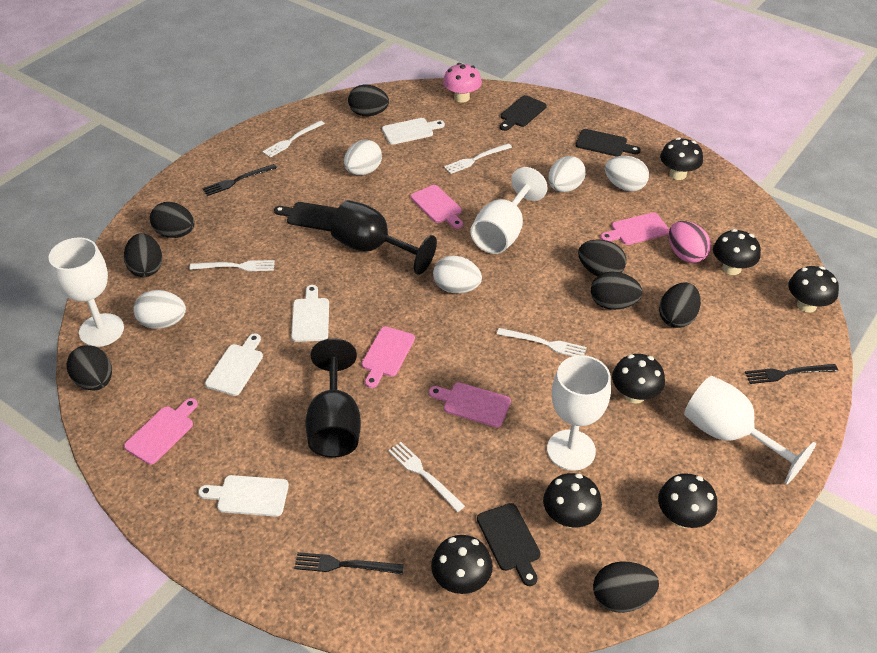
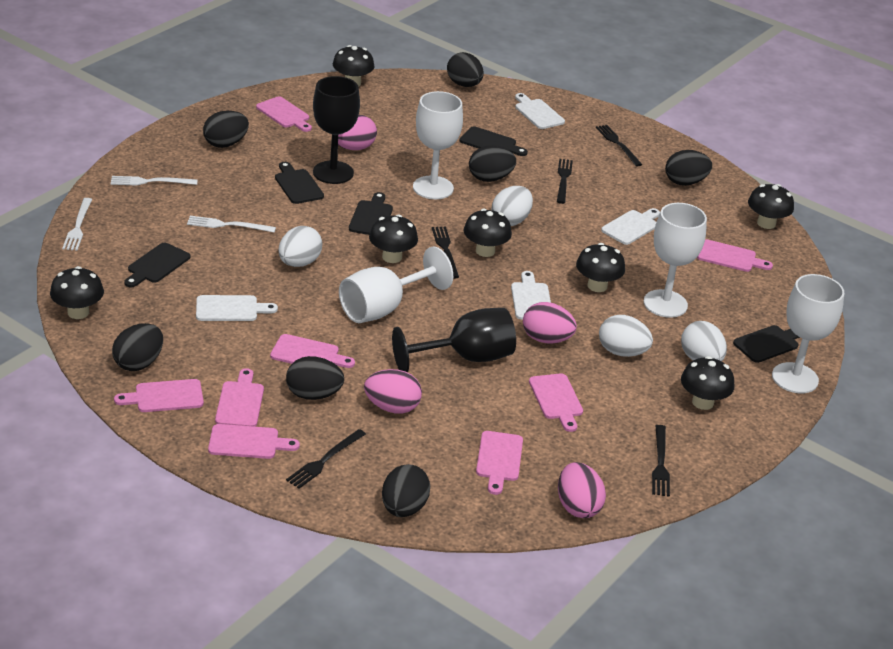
black cutting board: 4 -> 5
black egg: 8 -> 7
black fork: 3 -> 5
pink cutting board: 5 -> 8
pink egg: 1 -> 4
pink mushroom: 1 -> 0
white egg: 5 -> 4
white fork: 5 -> 3

